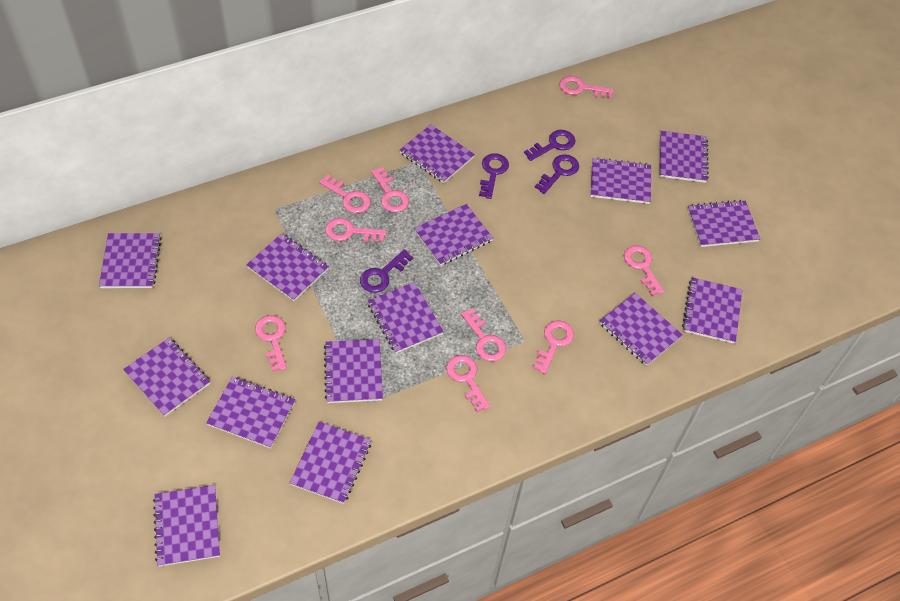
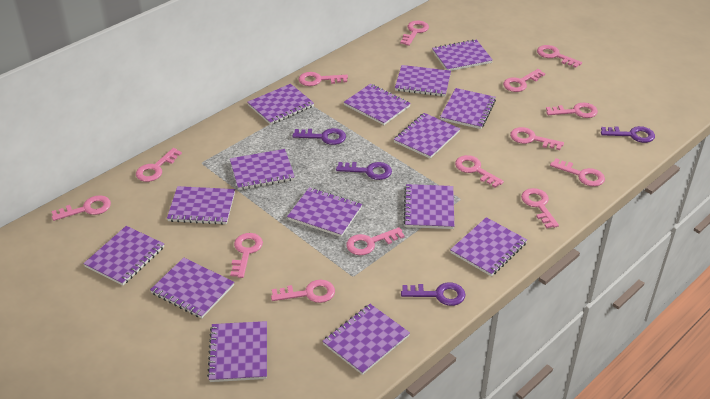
pink key: 9 -> 14

